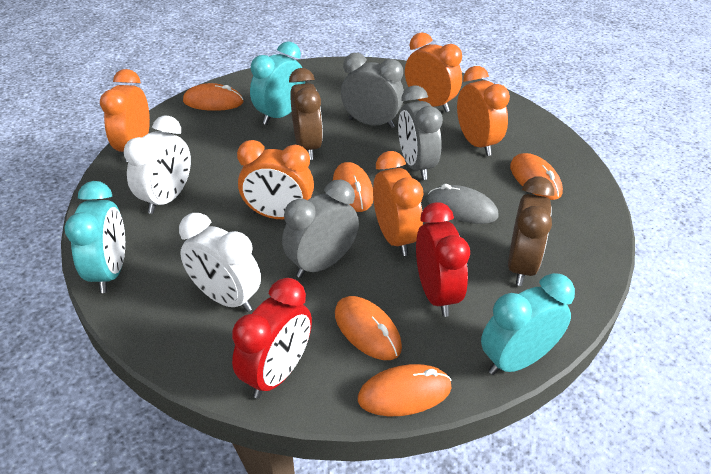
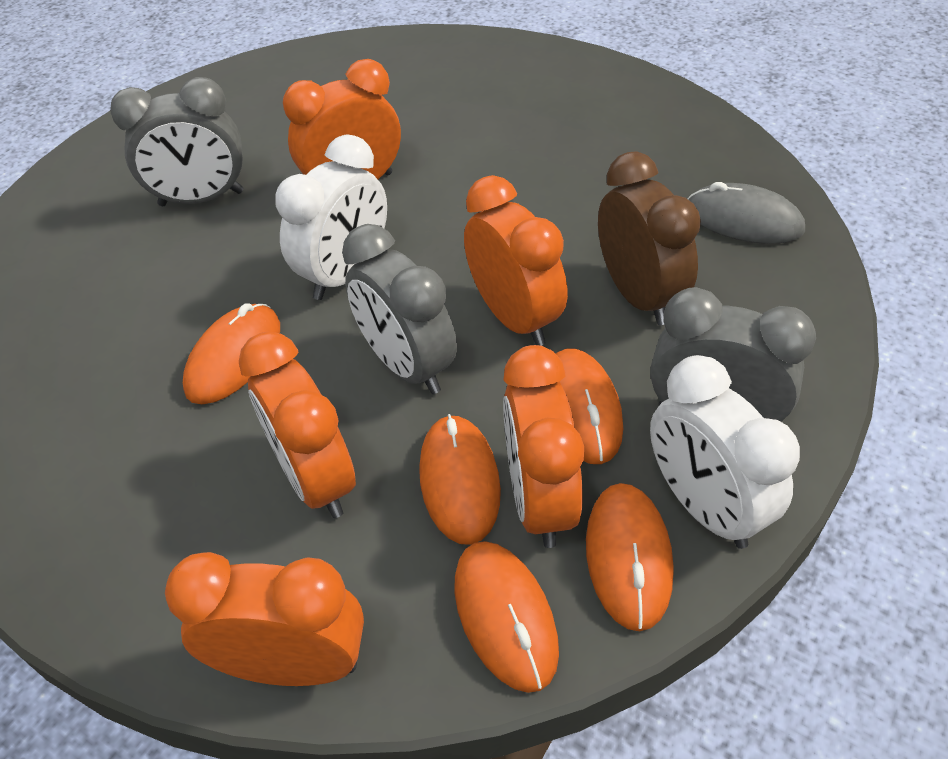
brown clock: 2 -> 1
red clock: 2 -> 0
turquoise clock: 3 -> 0

